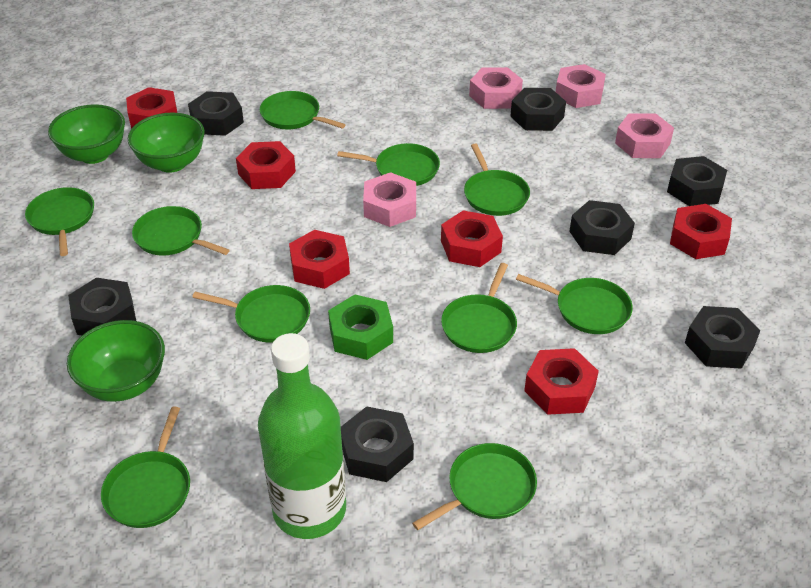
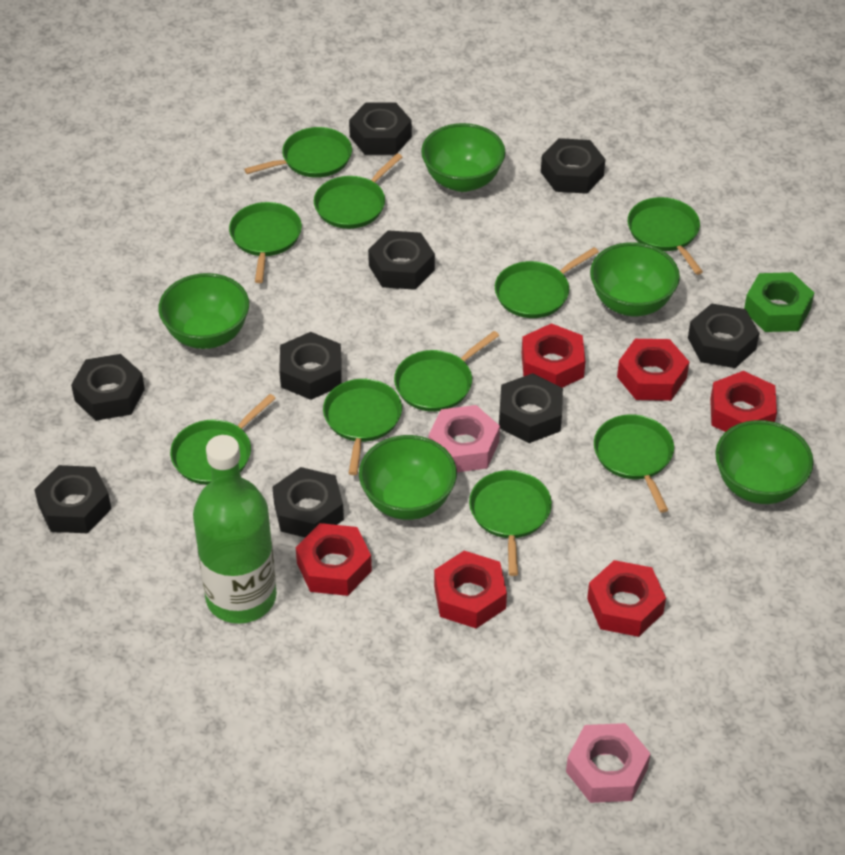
black nut: 7 -> 9
green bowl: 3 -> 5
pink nut: 4 -> 2

